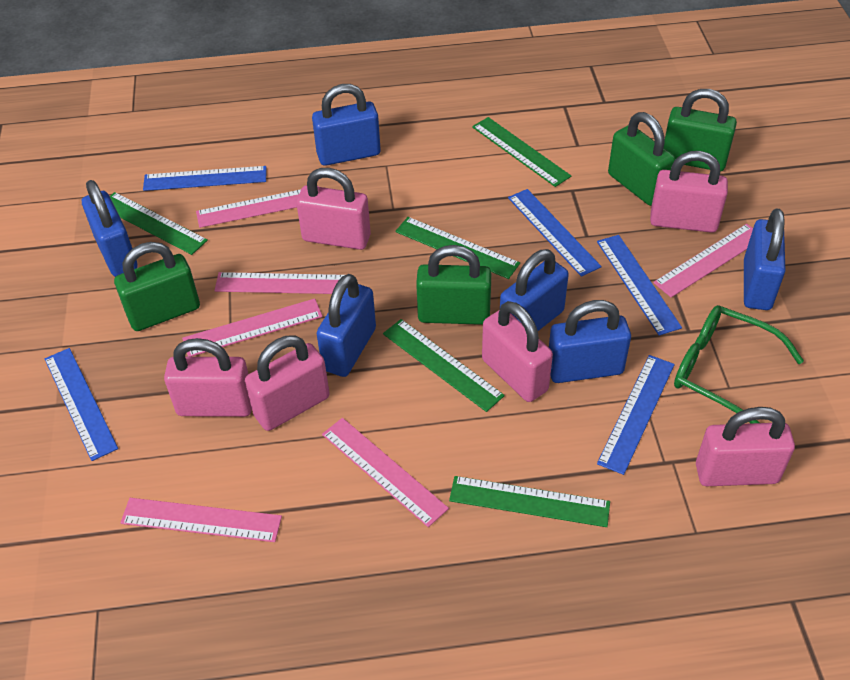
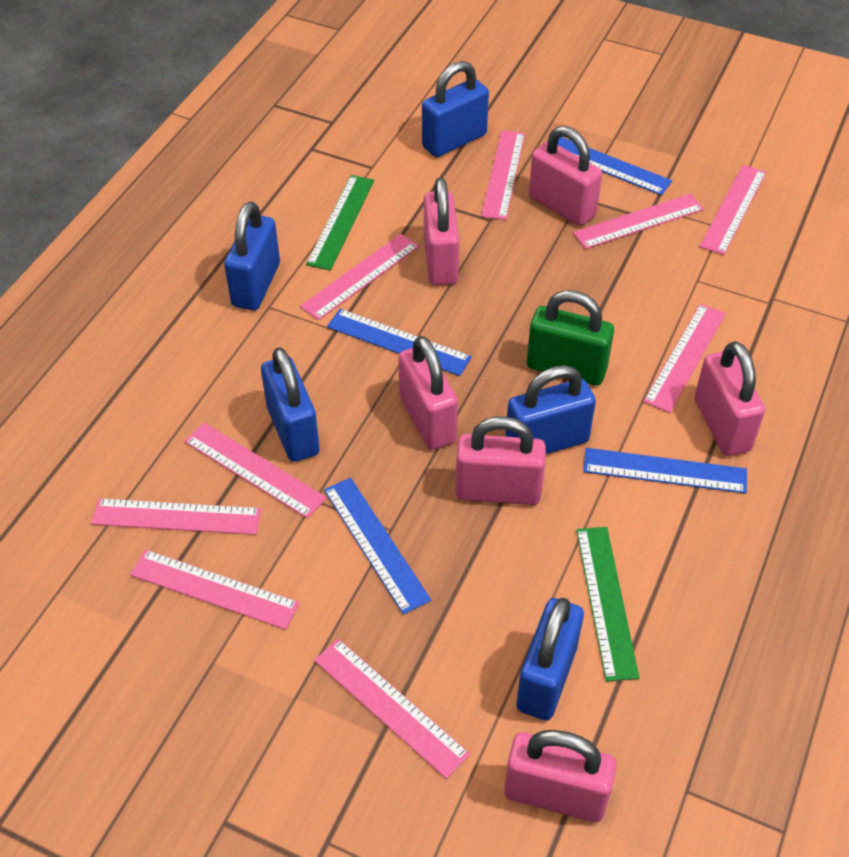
blue padlock: 6 -> 5
blue ruler: 5 -> 4
green glasses: 1 -> 0
green padlock: 4 -> 1
green ruler: 5 -> 2
pink ruler: 6 -> 9

